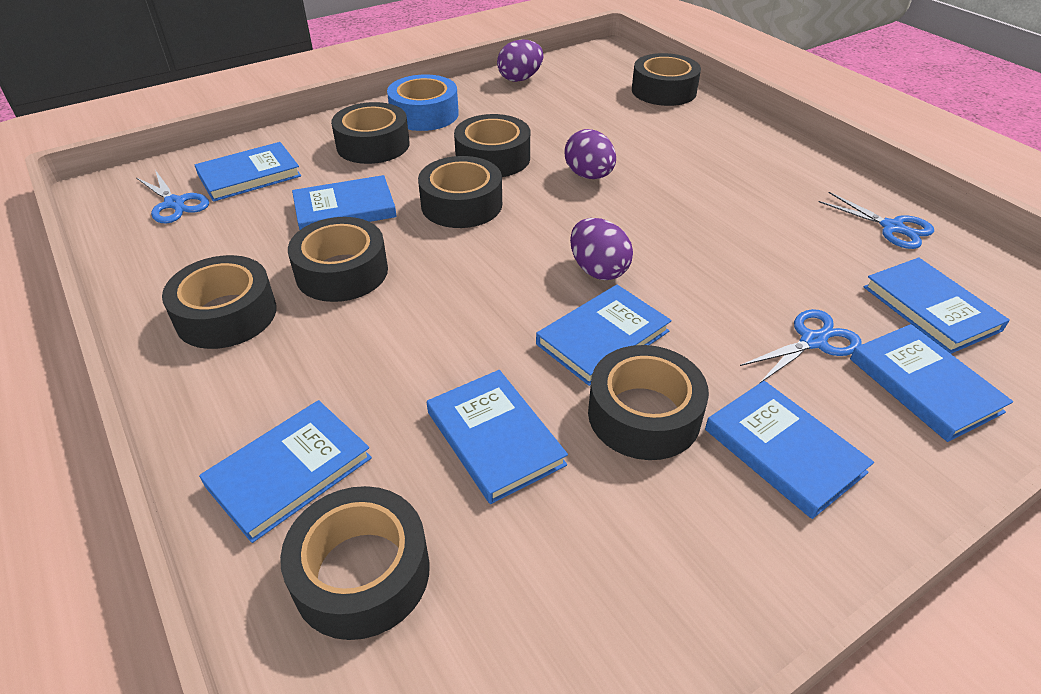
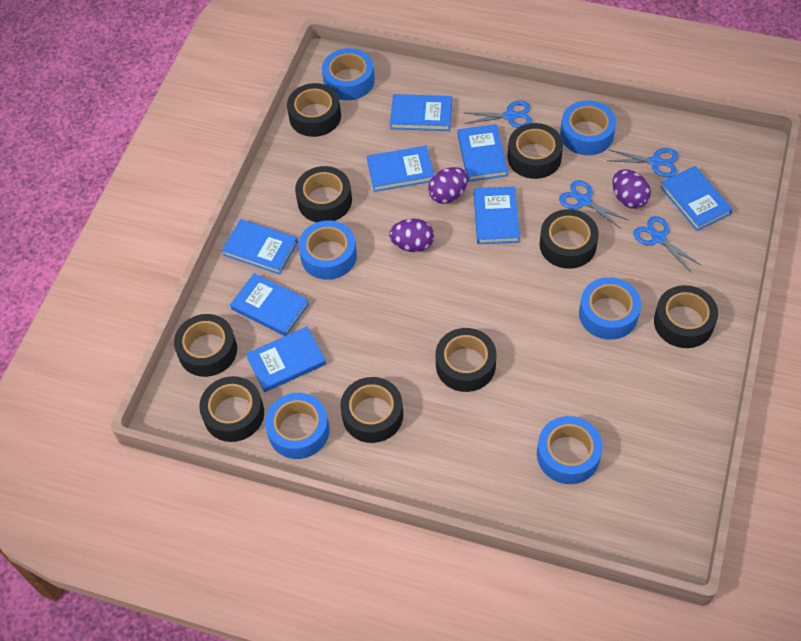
black tape: 8 -> 9
blue scissors: 3 -> 4
blue tape: 1 -> 6

